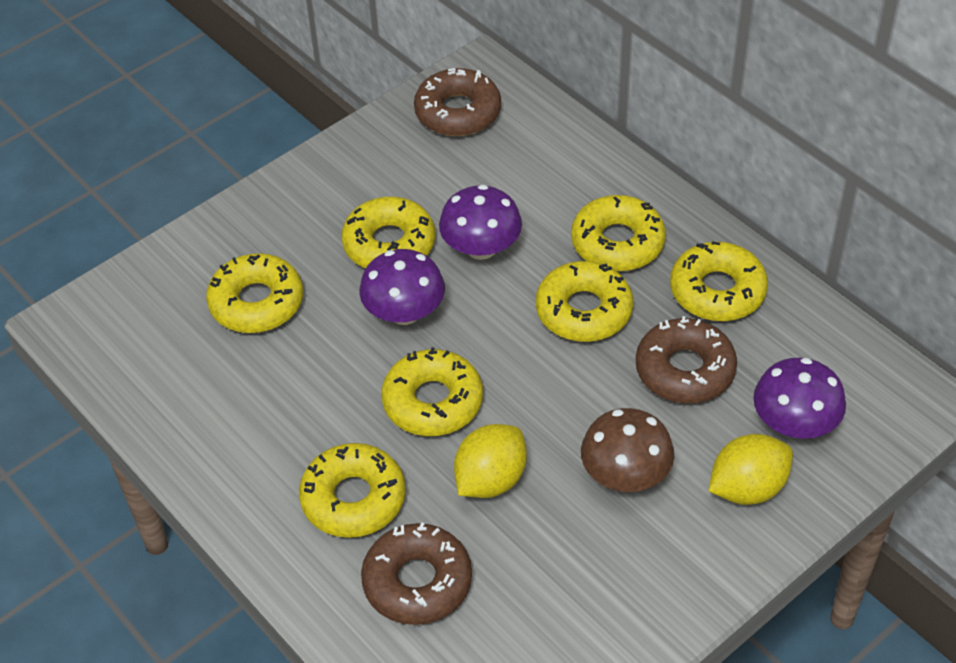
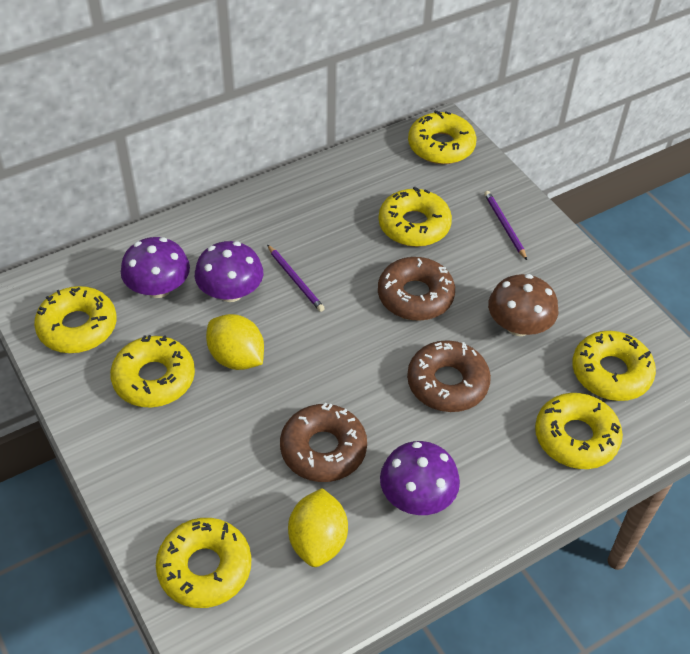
purple pencil: 0 -> 2

